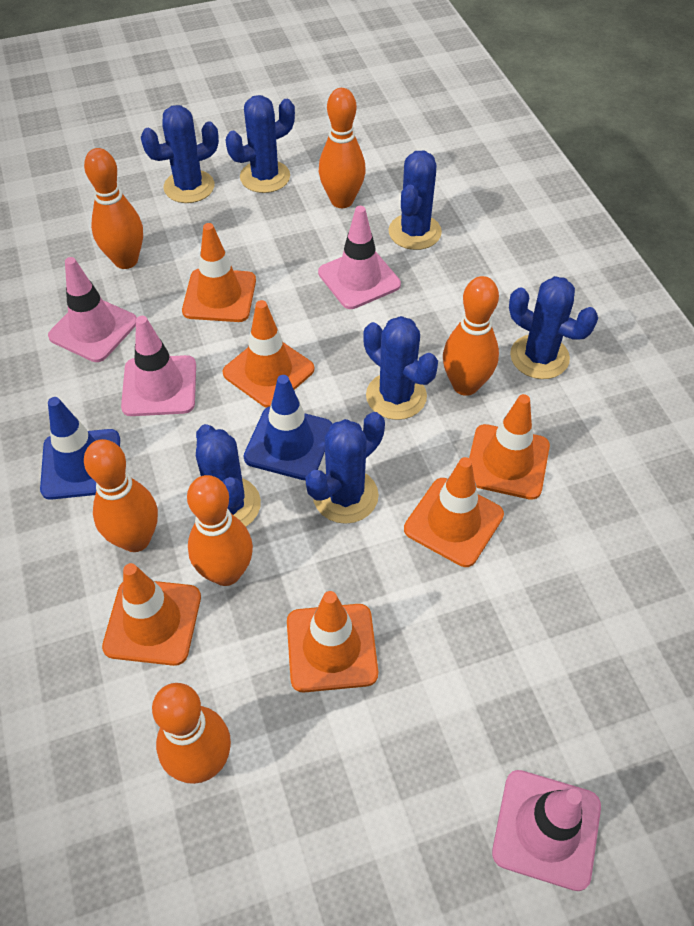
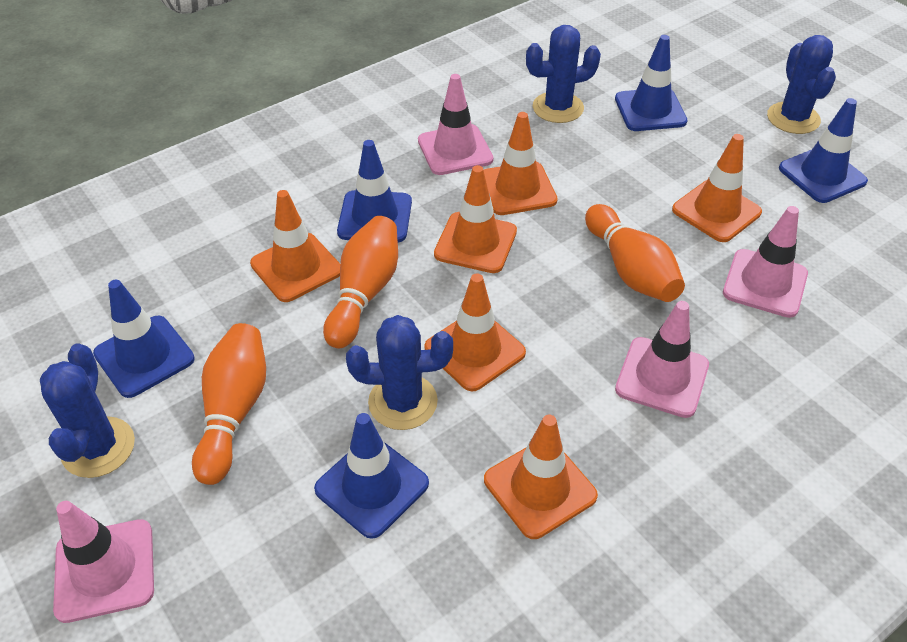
blue cactus: 7 -> 4
blue traffic cone: 2 -> 5
orange bowling pin: 6 -> 3

